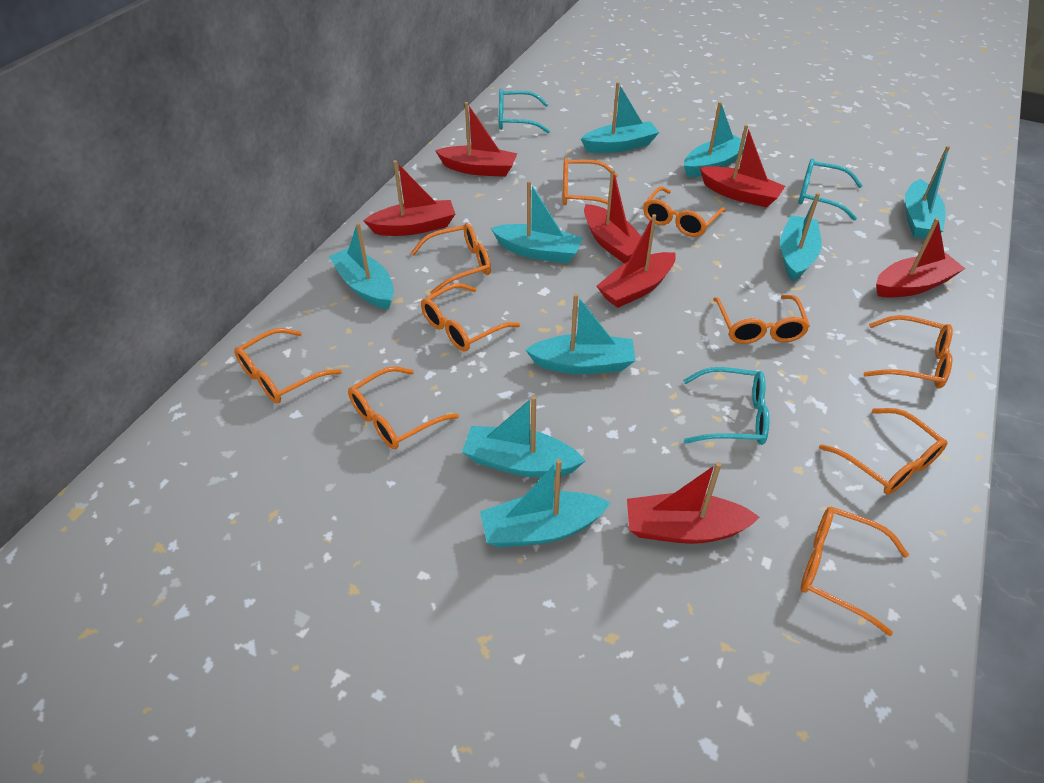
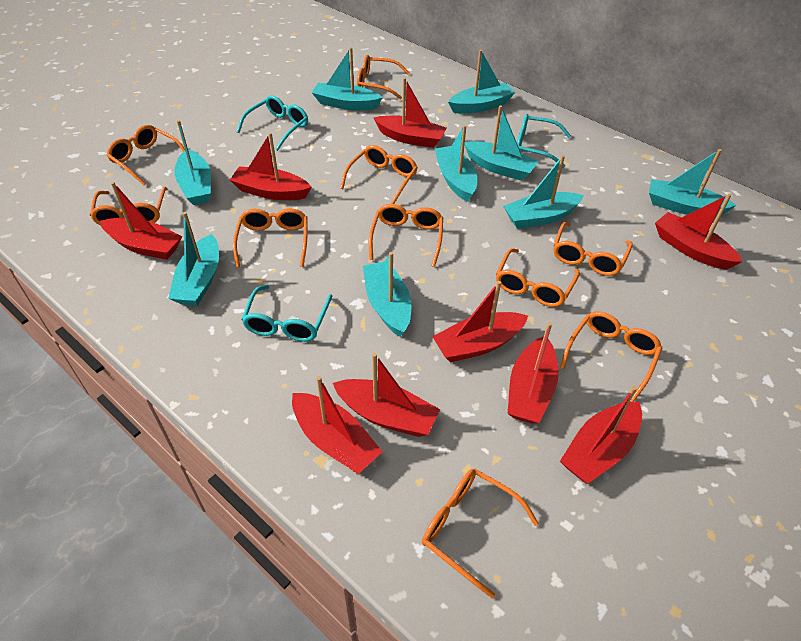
red boat: 7 -> 9

